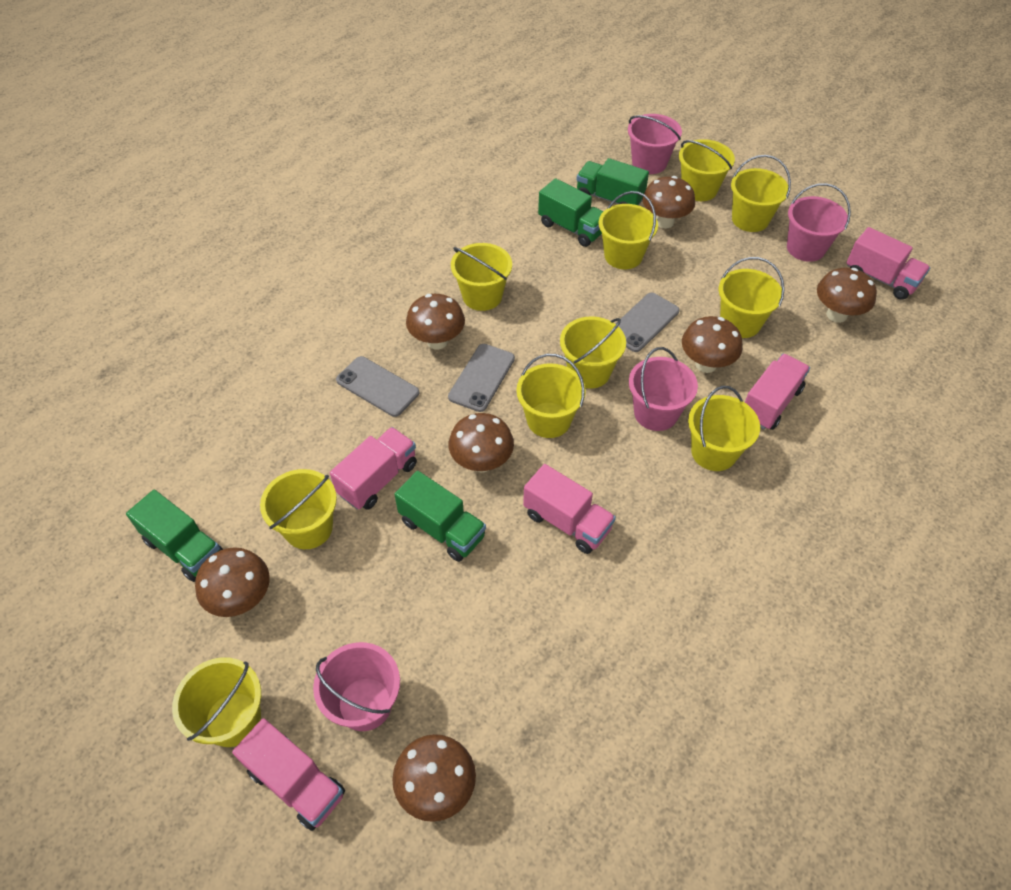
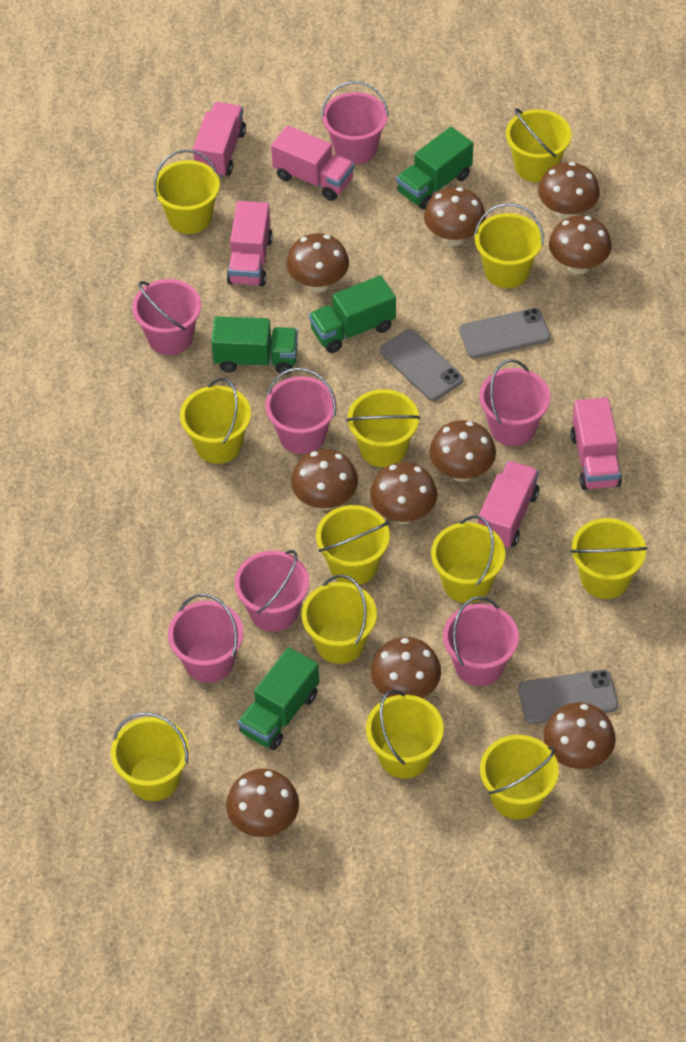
brown mushroom: 7 -> 10
pink bucket: 4 -> 7
yellow bucket: 10 -> 12

